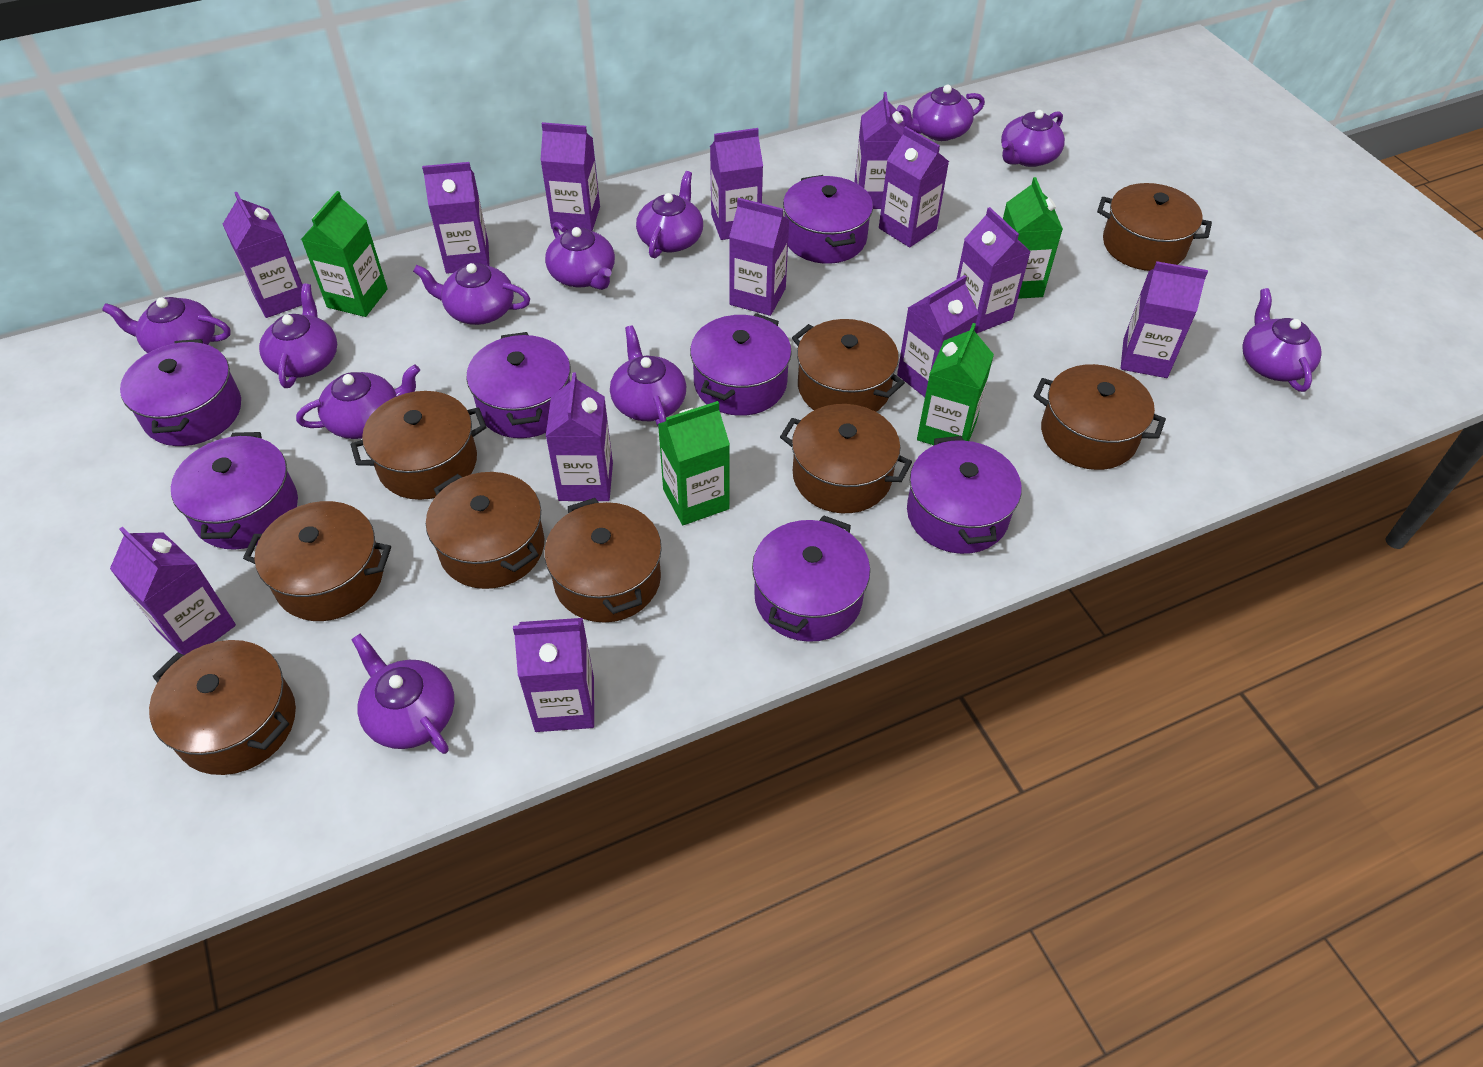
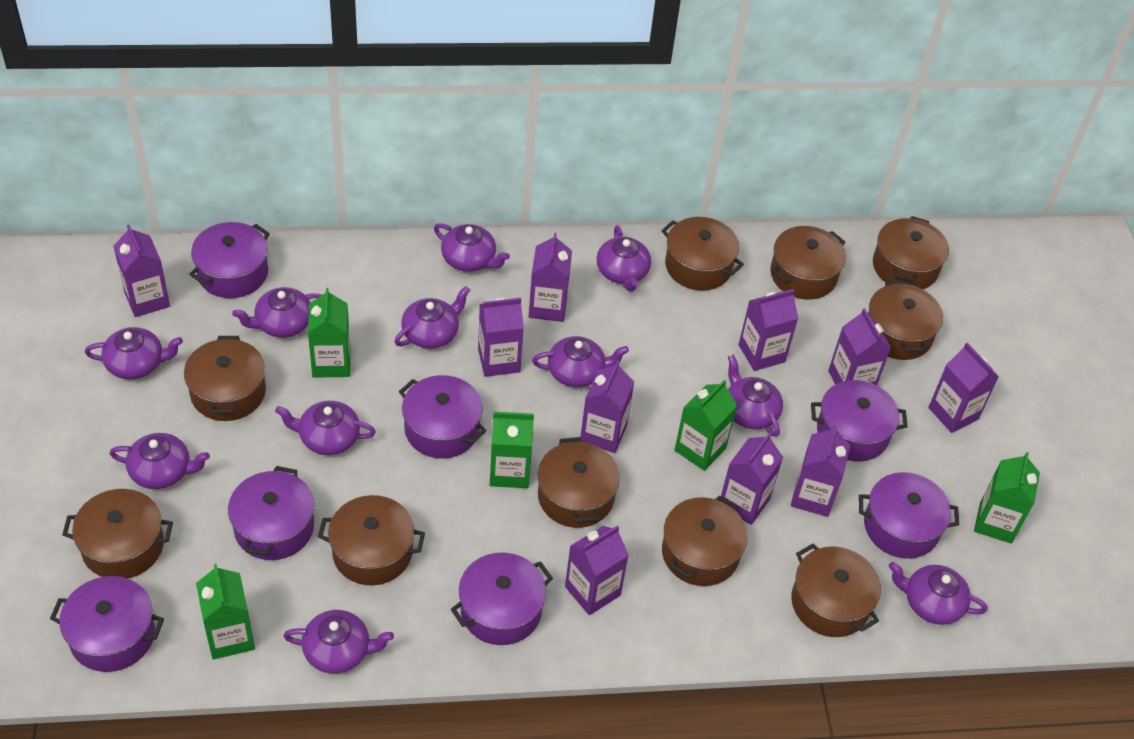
brown pot: 9 -> 10
green carton: 4 -> 5
purple carton: 13 -> 10

